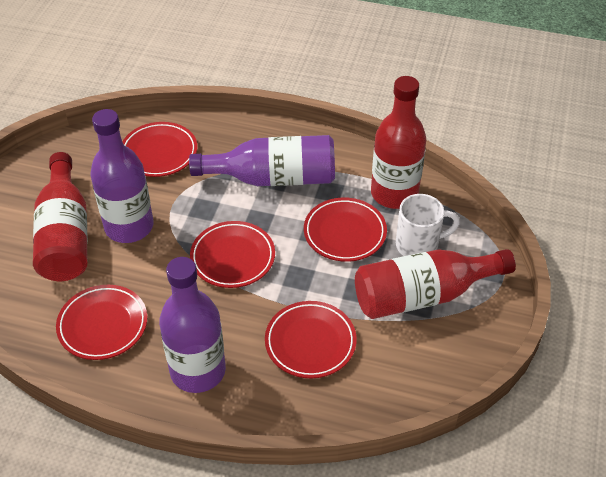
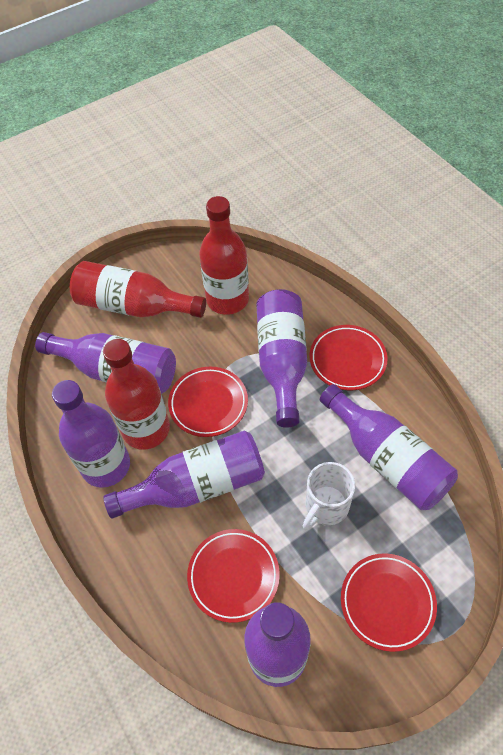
purple bottle: 3 -> 6
red plate: 5 -> 4

